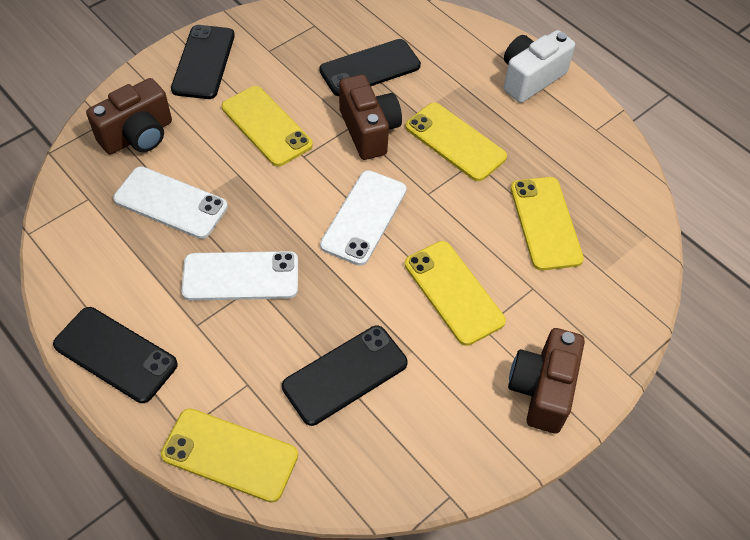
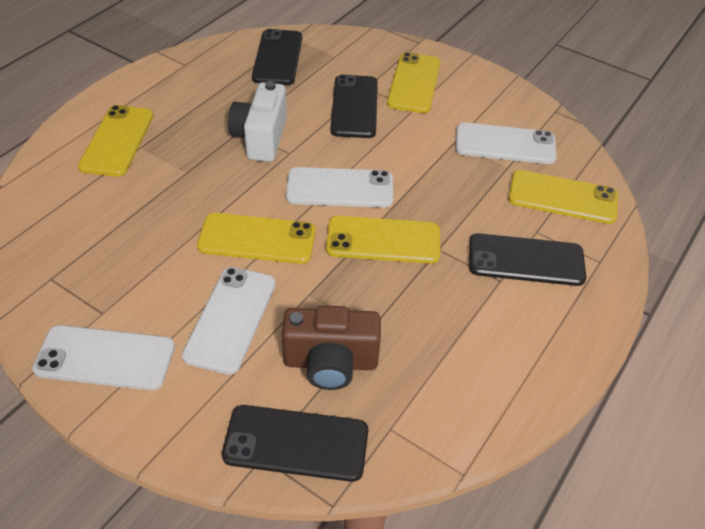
brown camera: 3 -> 1
white phone: 3 -> 4

